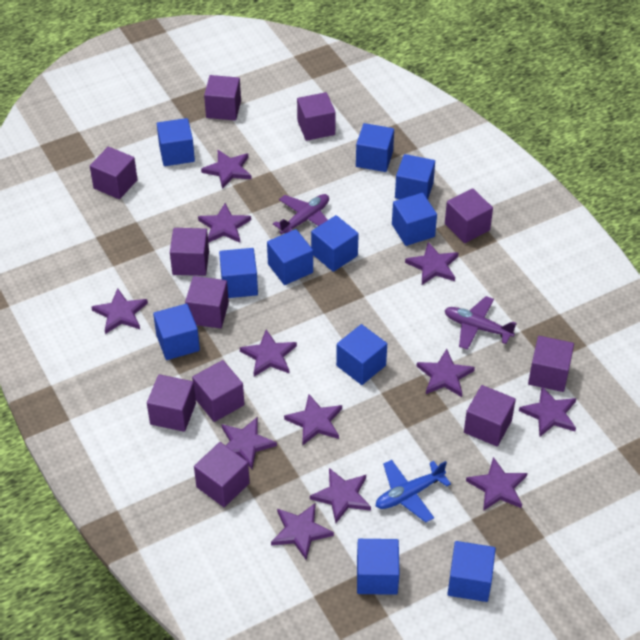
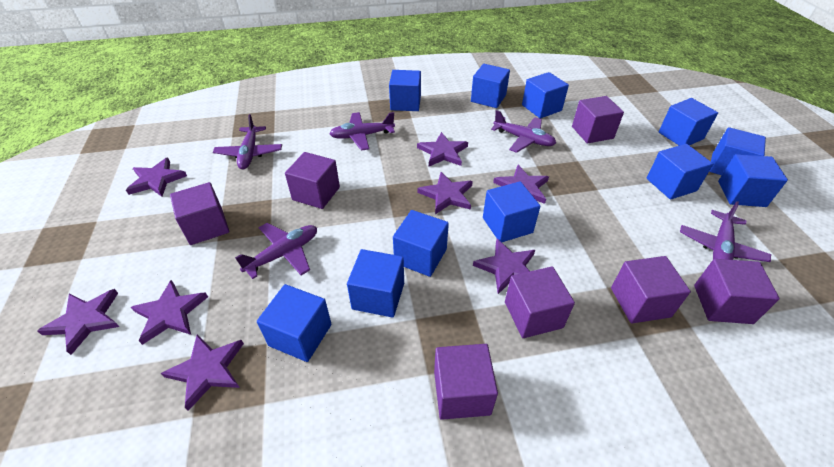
blue plane: 1 -> 0
purple cube: 11 -> 7
purple plane: 2 -> 5
purple star: 12 -> 8

